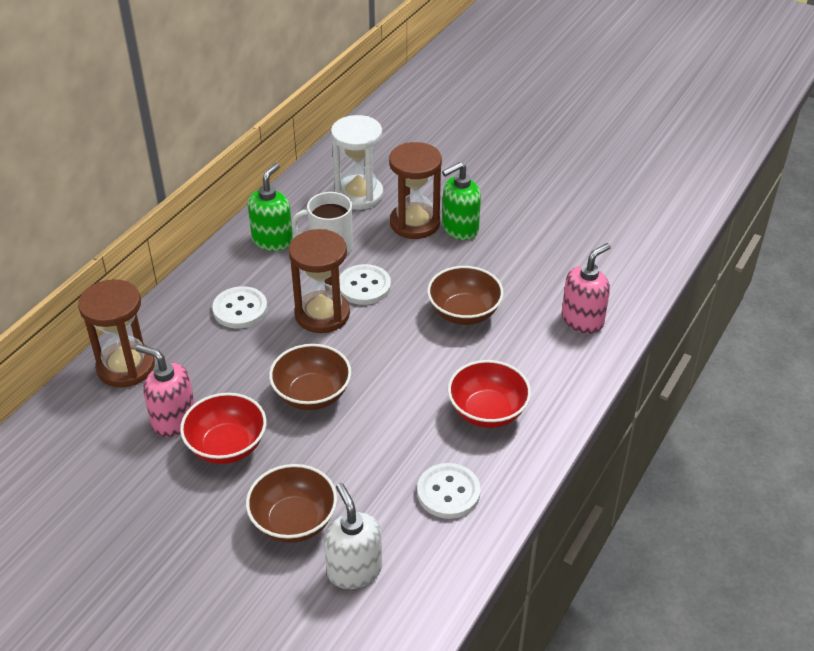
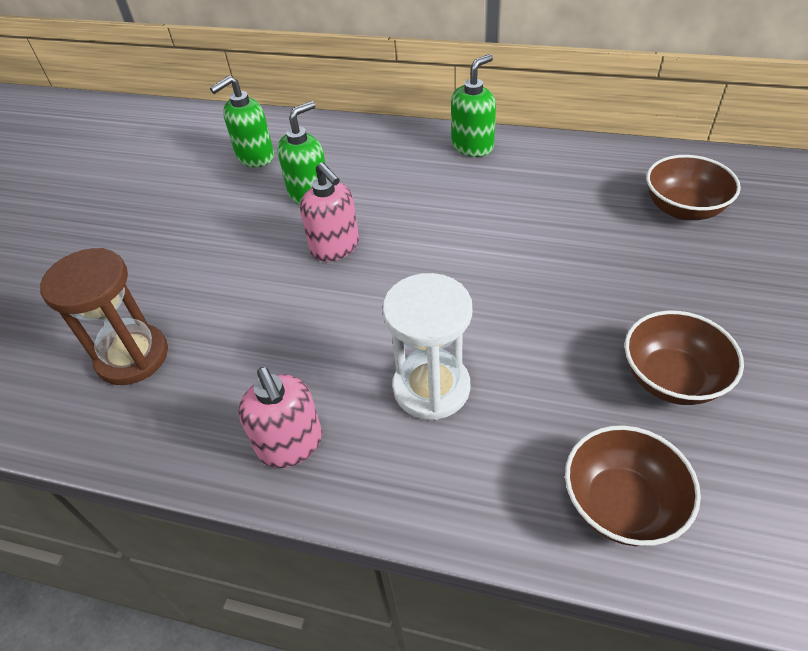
brown hourglass: 3 -> 1
green soap dispenser: 2 -> 3
red bowl: 2 -> 0
white button: 3 -> 0
white mug: 1 -> 0
white soap dispenser: 1 -> 0

